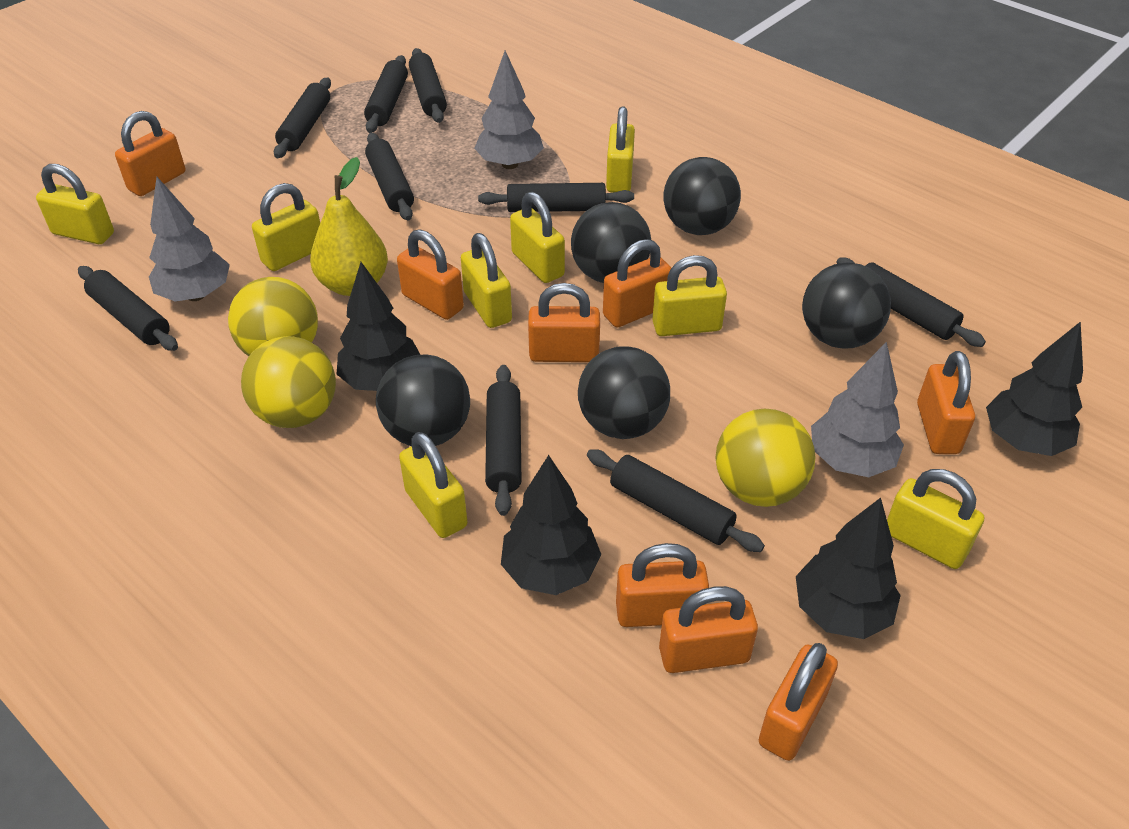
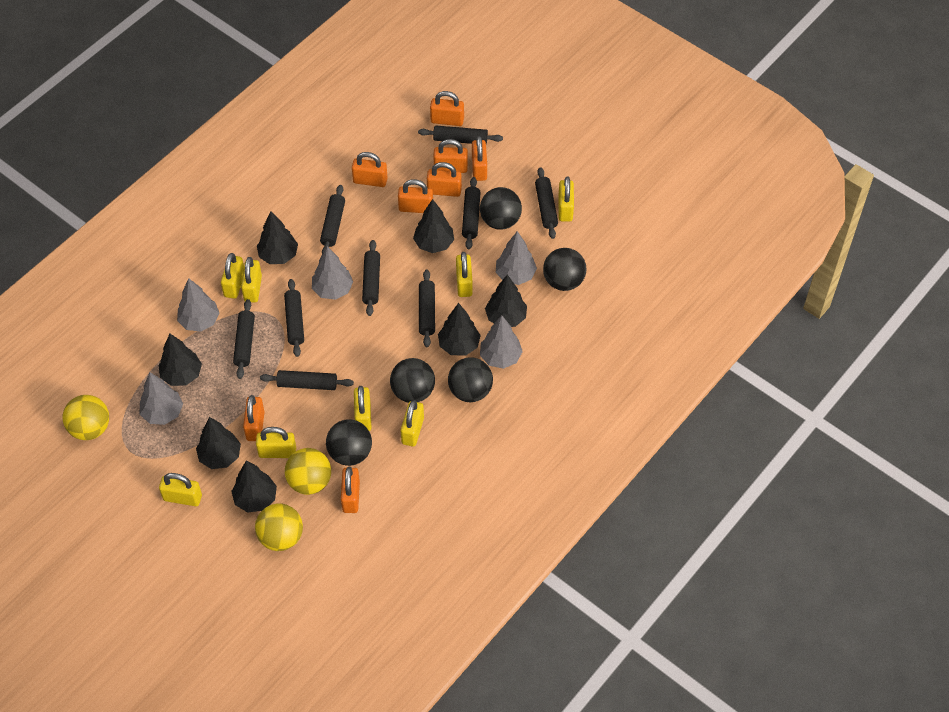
black tree: 4 -> 7
grey tree: 3 -> 5
yellow pear: 1 -> 0

